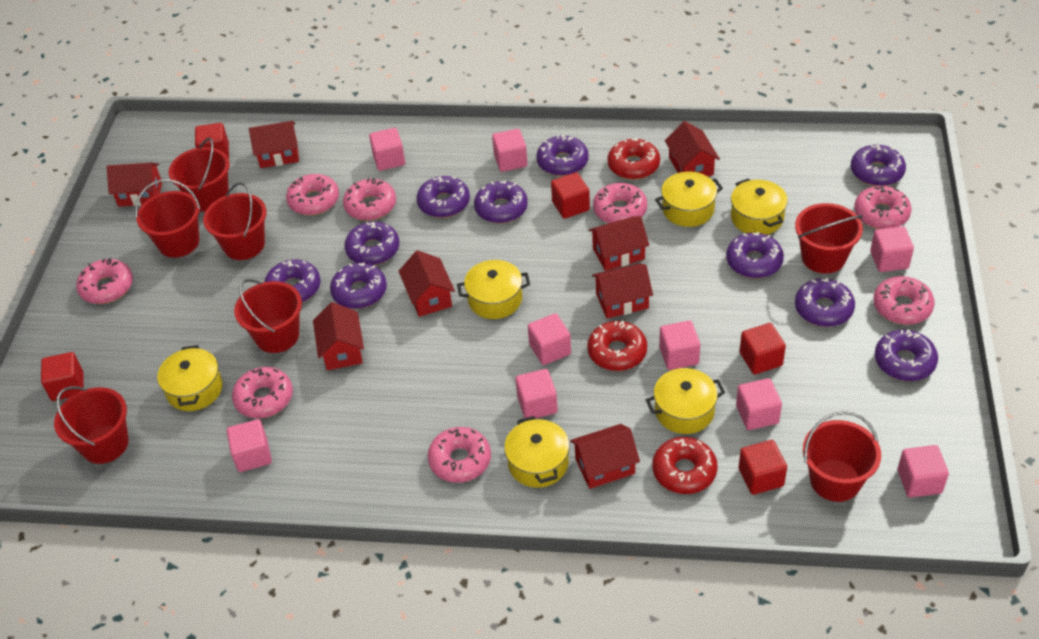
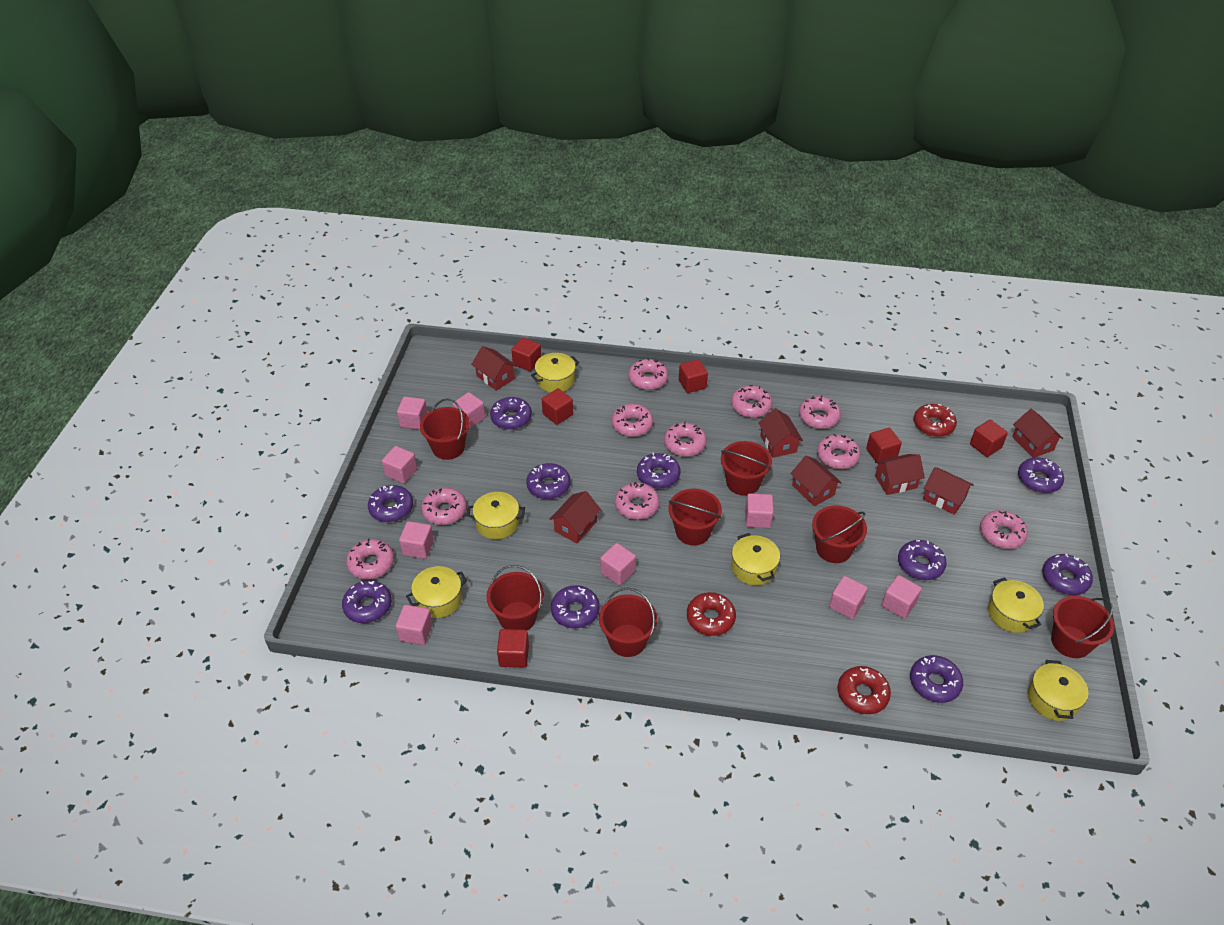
pink donut: 8 -> 10
red cube: 5 -> 6
red house: 8 -> 7

